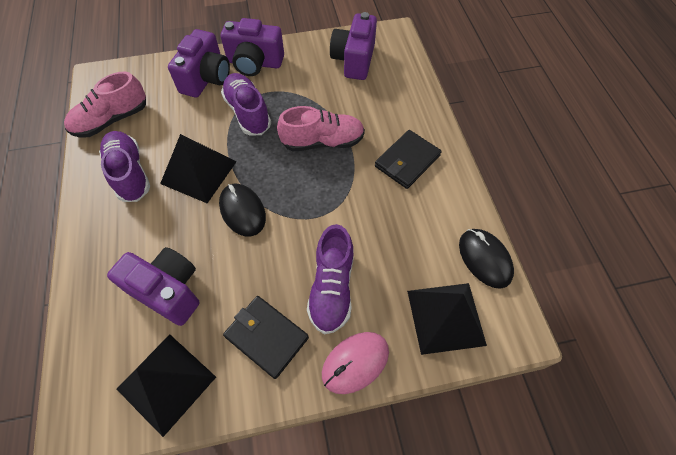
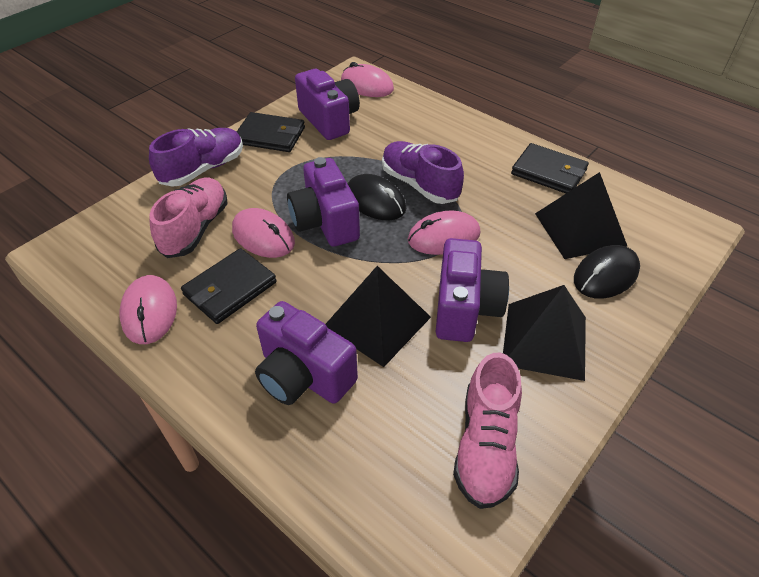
black wallet: 2 -> 3
pink mouse: 1 -> 4
purple shoe: 3 -> 2

